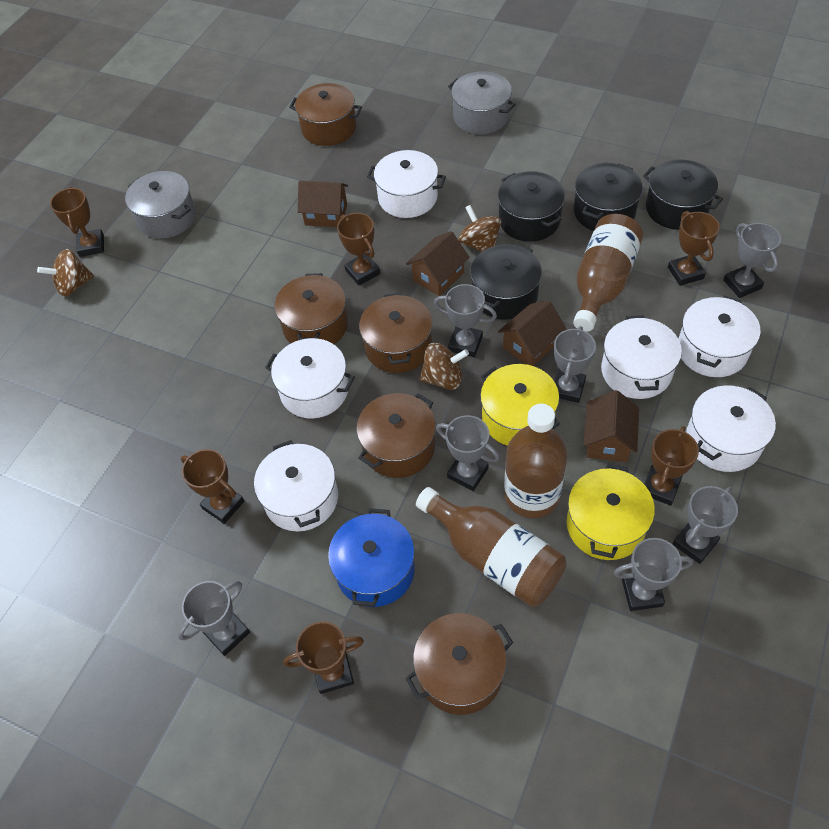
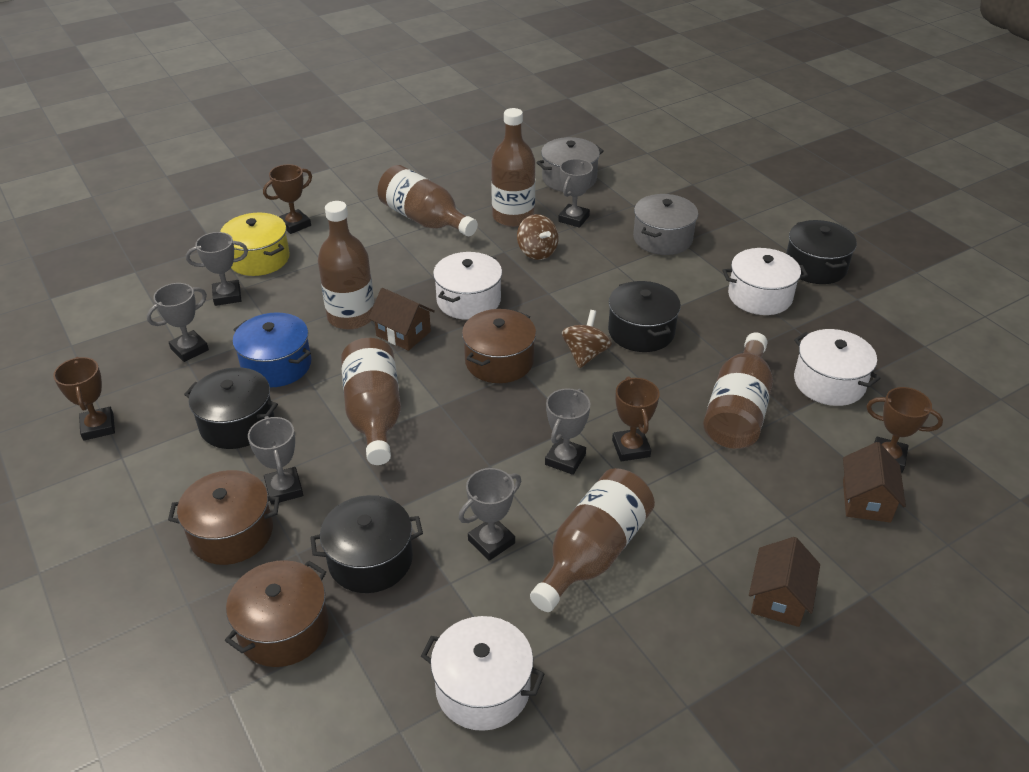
brown bottle: 3 -> 6
brown house: 4 -> 3
brown pot: 5 -> 3
brown spinning top: 3 -> 2
brown trophy: 6 -> 4
grey trophy: 7 -> 6
white pot: 6 -> 4
yellow pot: 2 -> 1

